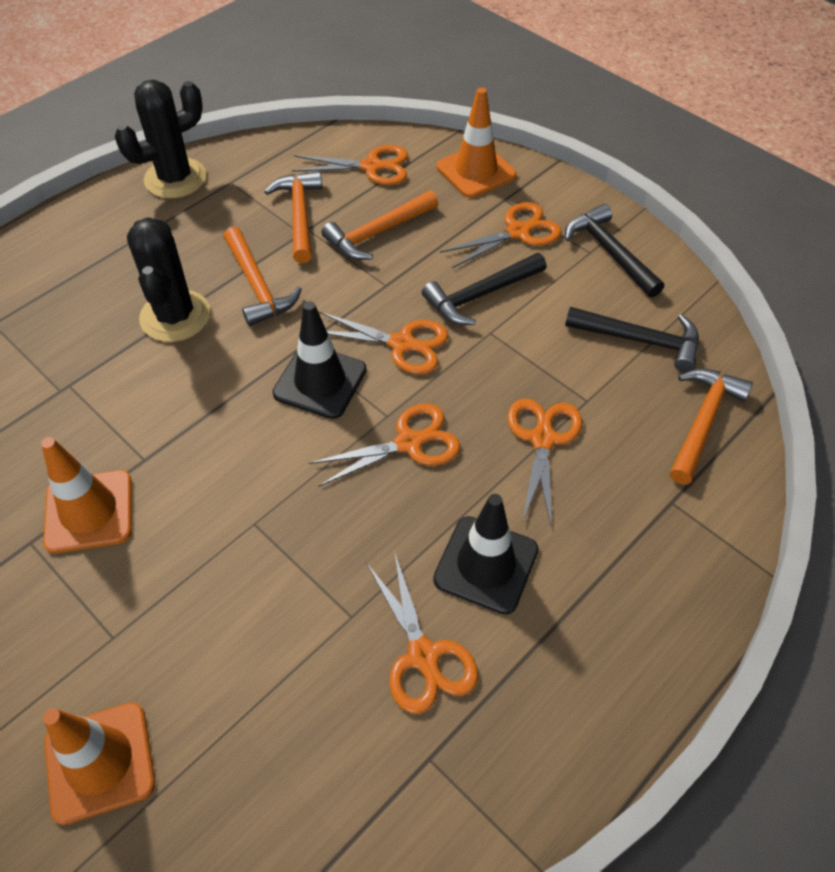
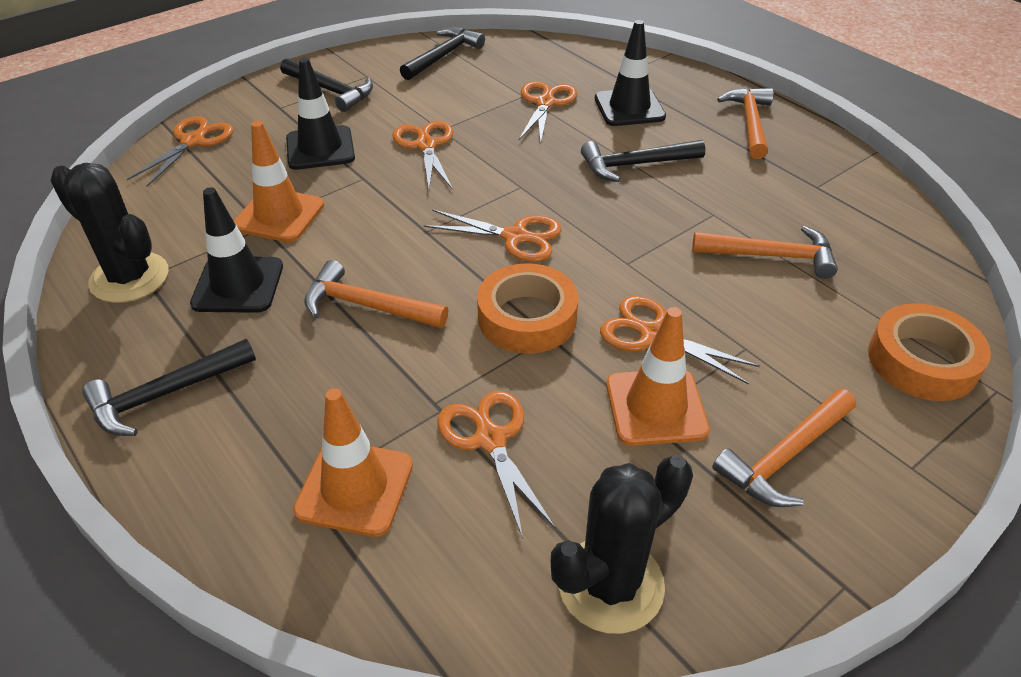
black hammer: 3 -> 4
black traffic cone: 2 -> 3
orange tape: 0 -> 2

